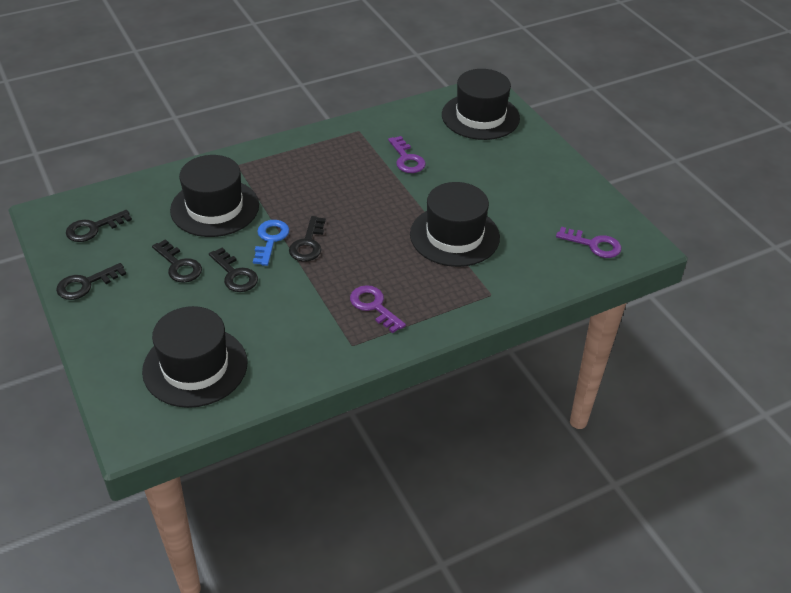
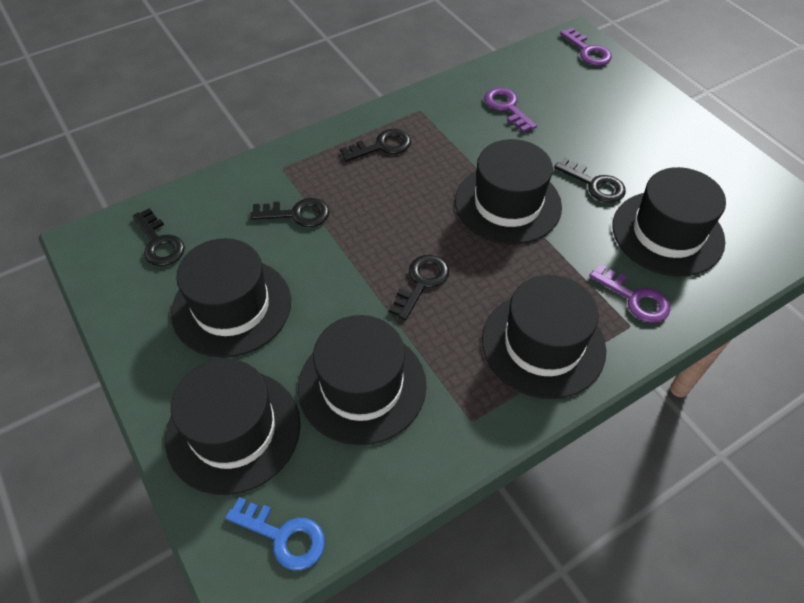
black hat: 4 -> 6

